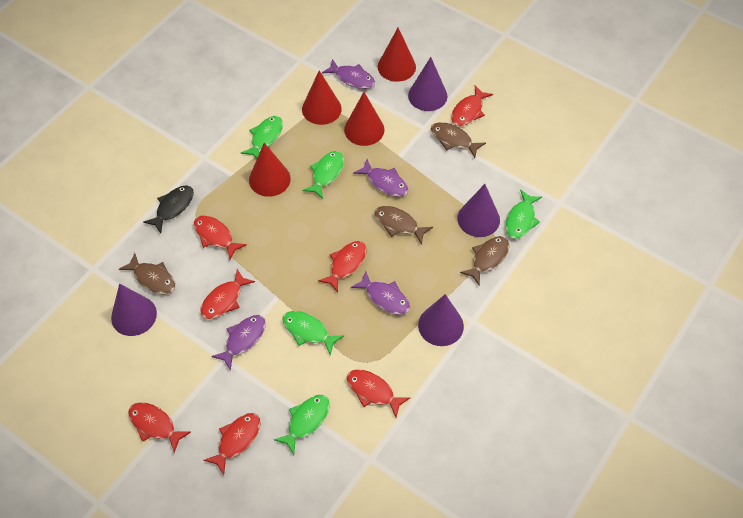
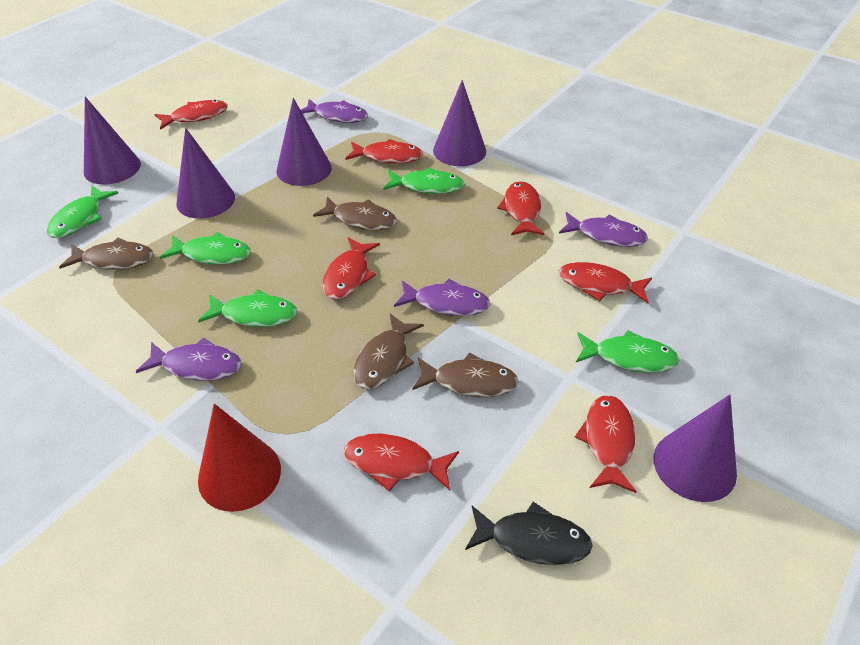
purple cone: 4 -> 5
red cone: 4 -> 1

